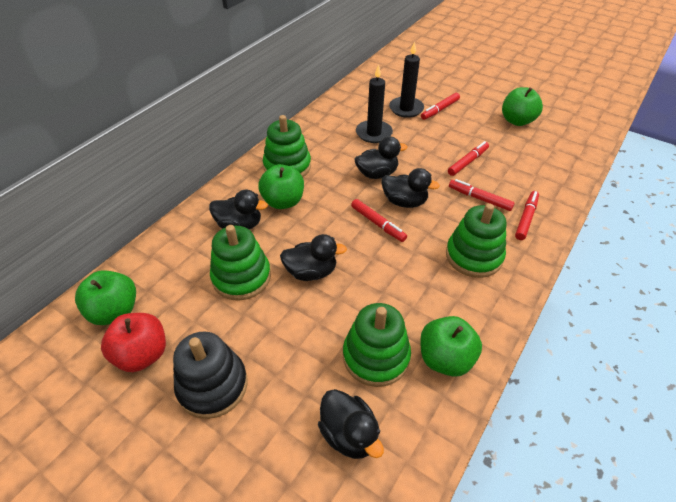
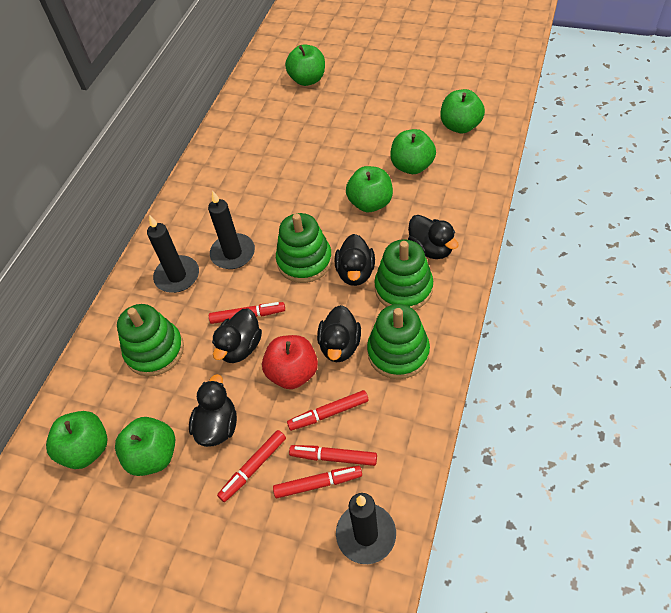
black candle: 2 -> 3
black stacking toy: 1 -> 0
green apple: 4 -> 6

